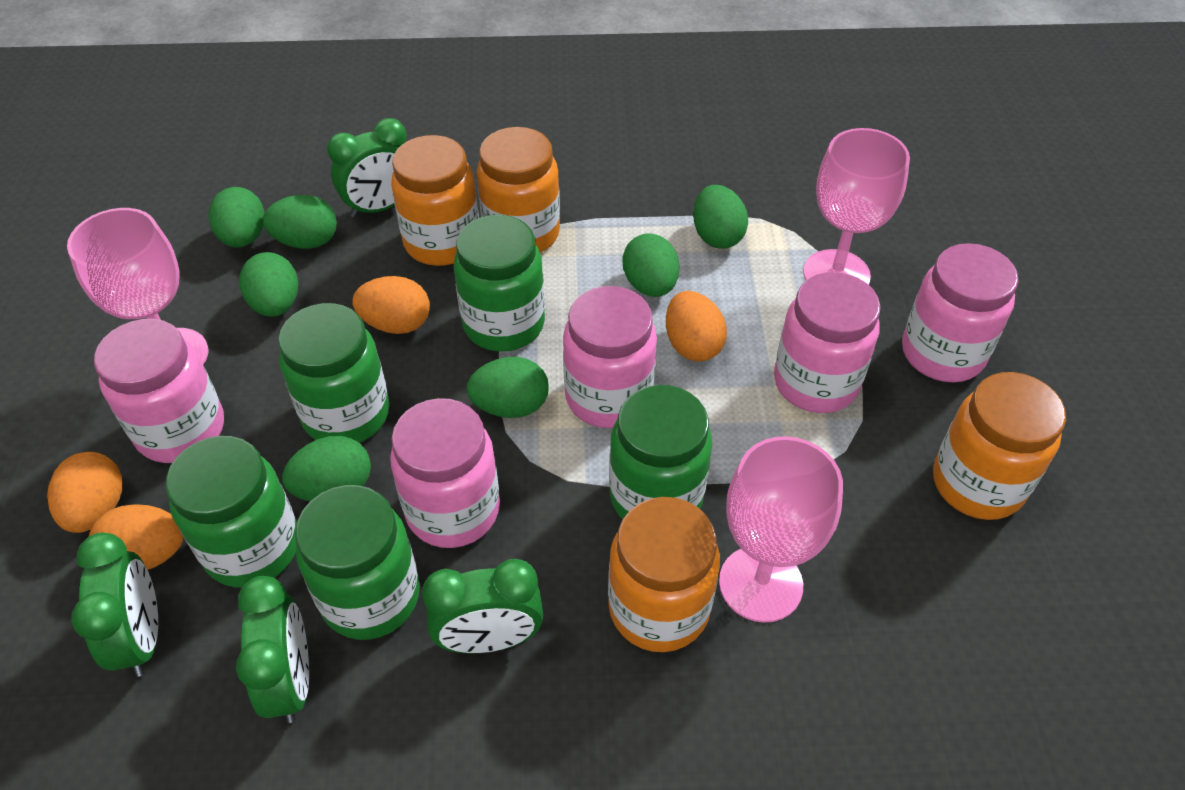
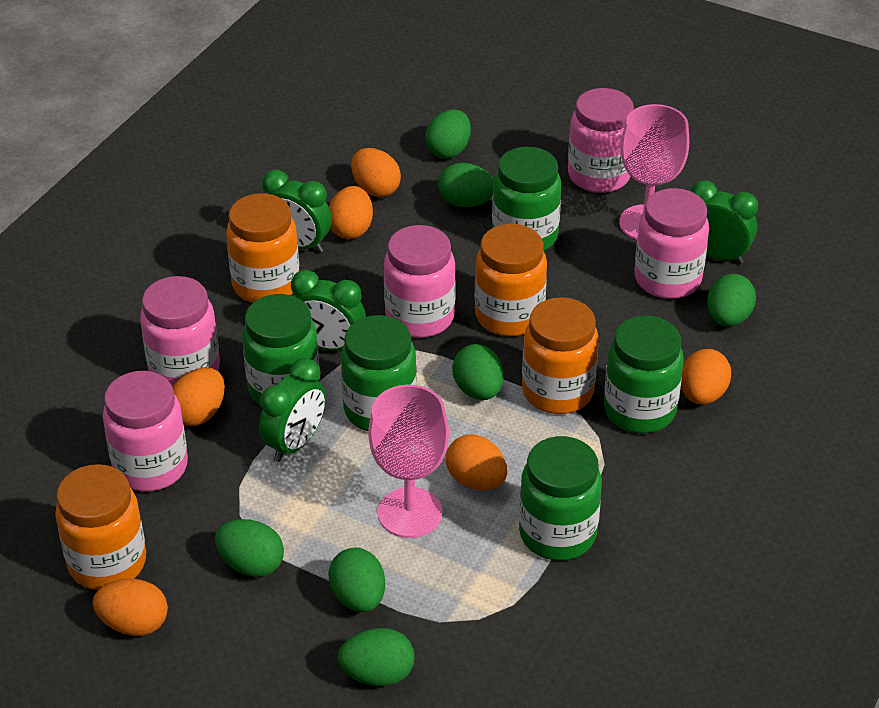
orange egg: 4 -> 6
pink goblet: 3 -> 2

